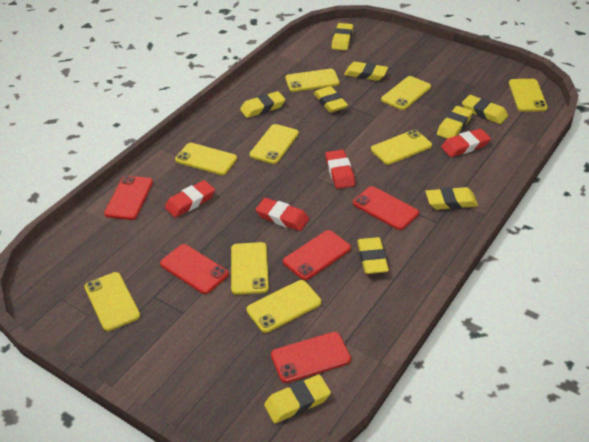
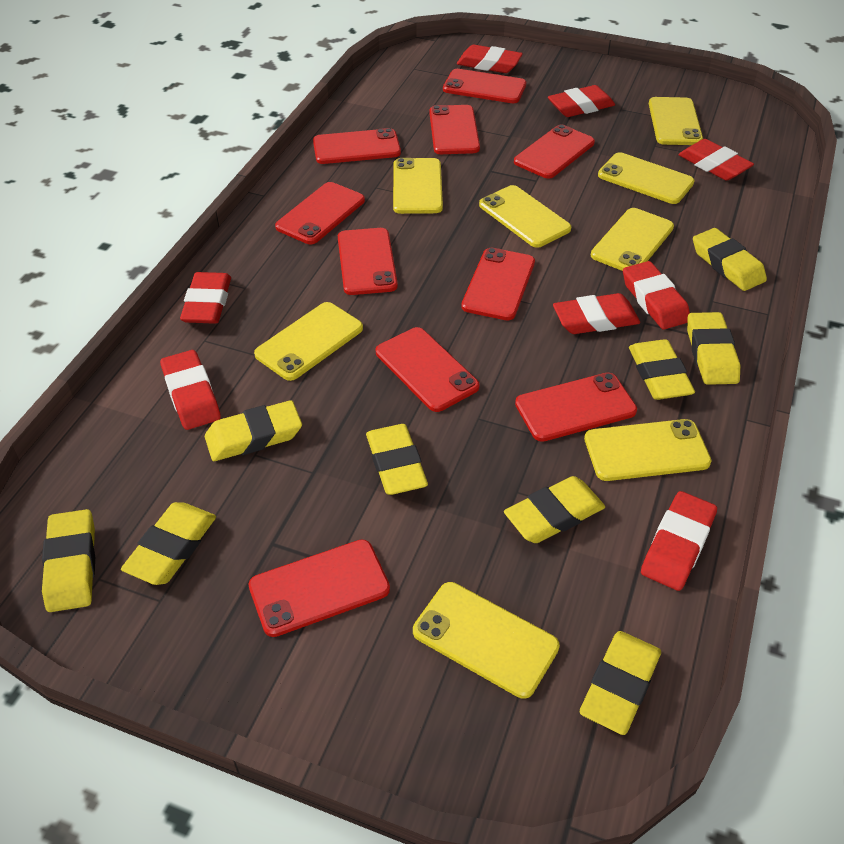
red eraser: 4 -> 8
red phone: 5 -> 10
yellow phone: 9 -> 8

